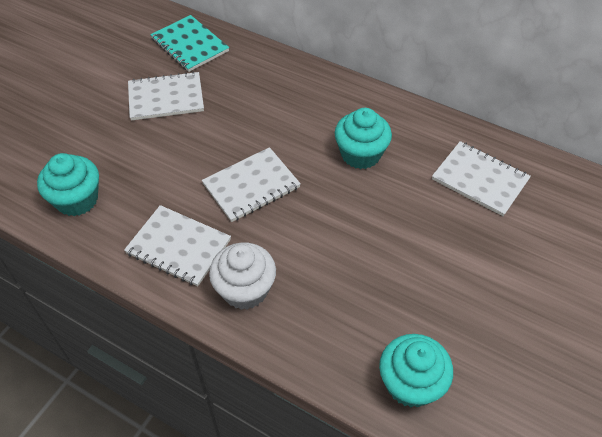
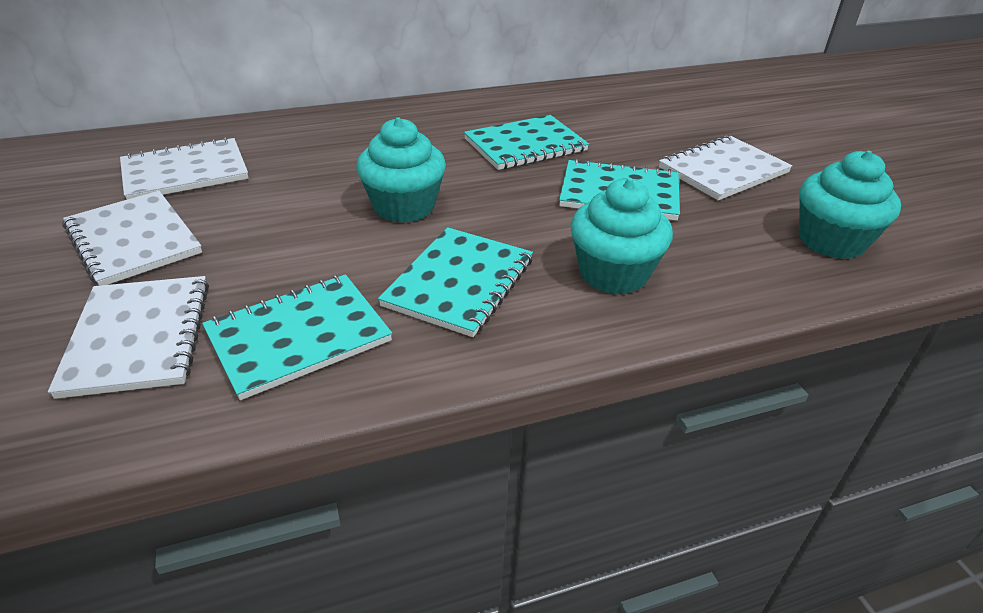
turquoise notebook: 1 -> 4
white cupcake: 1 -> 0

